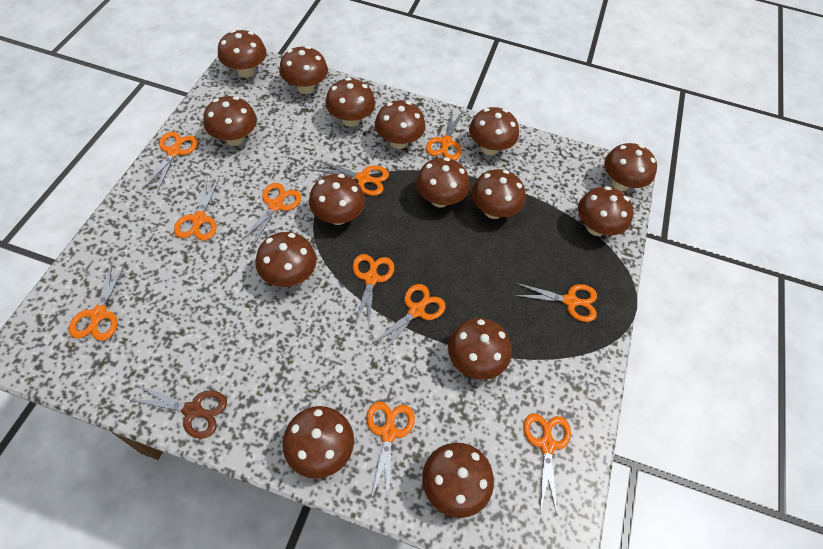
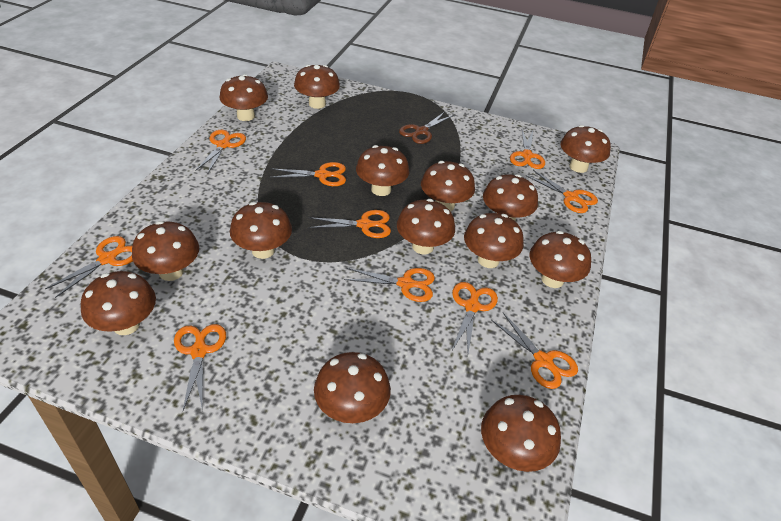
brown mushroom: 15 -> 14
orange scissors: 11 -> 10

